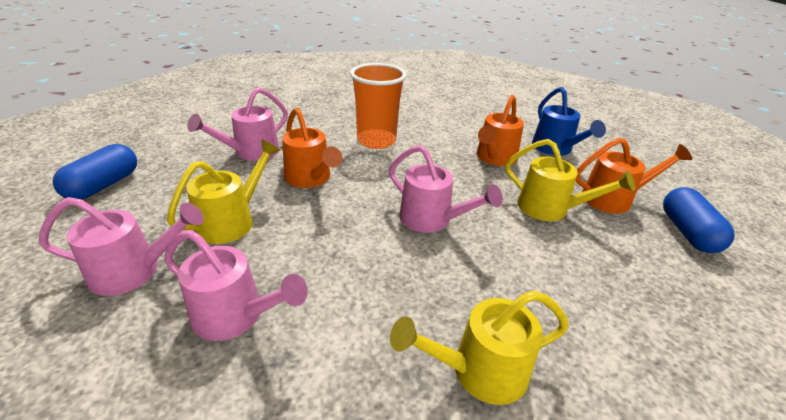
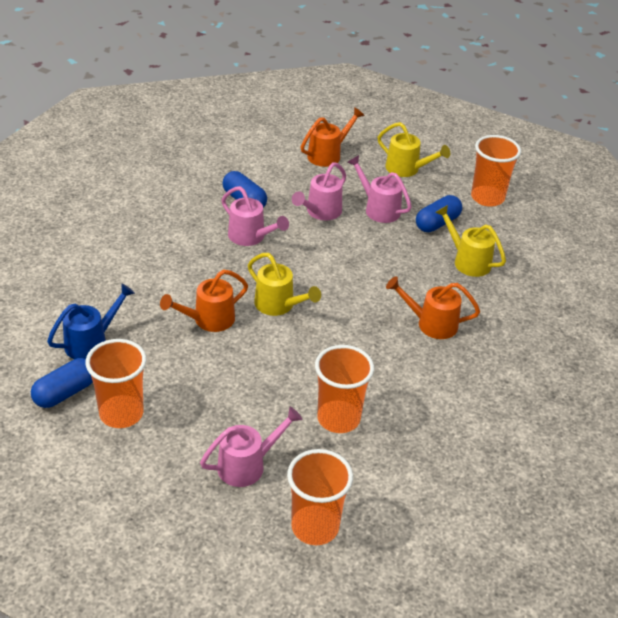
blue capsule: 2 -> 3
orange cup: 1 -> 4

